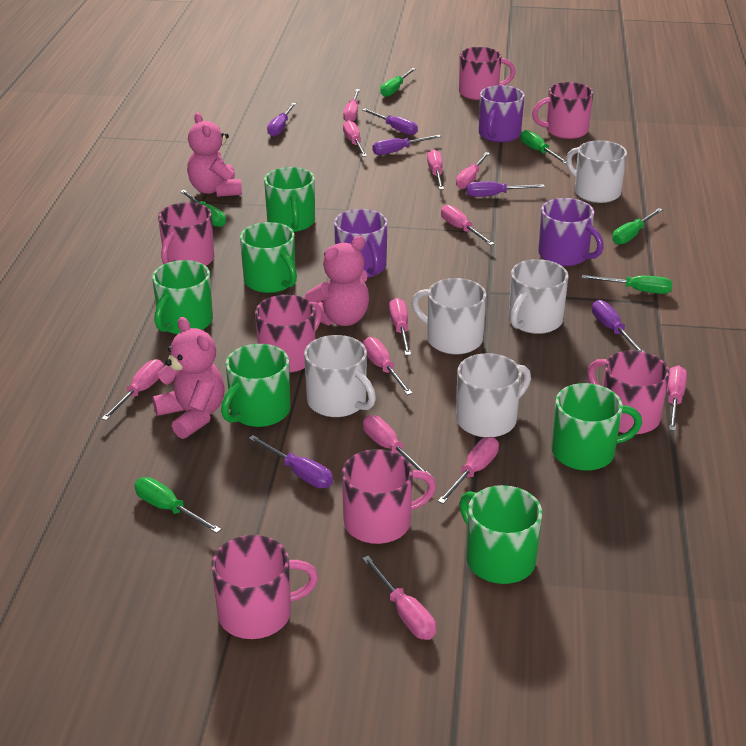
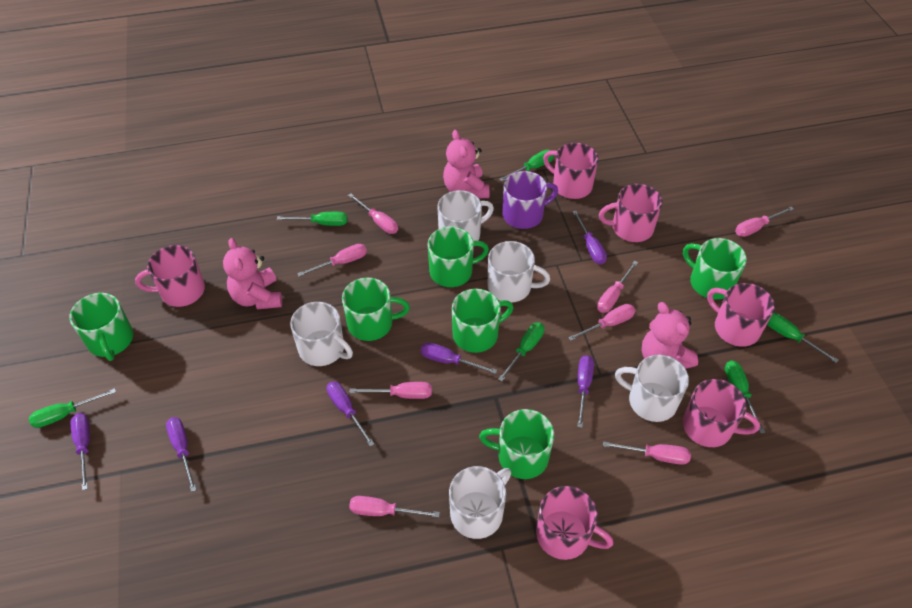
pink mug: 7 -> 6
pink screwdriver: 12 -> 8
purple mug: 3 -> 1

